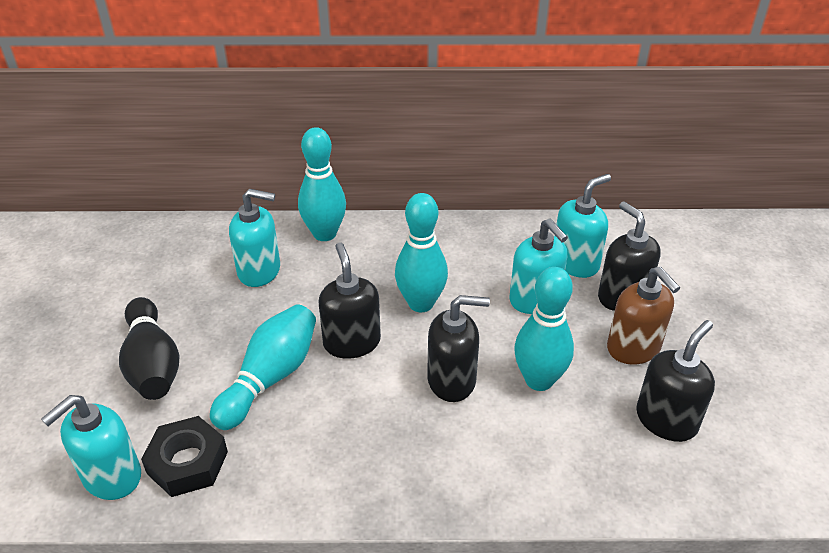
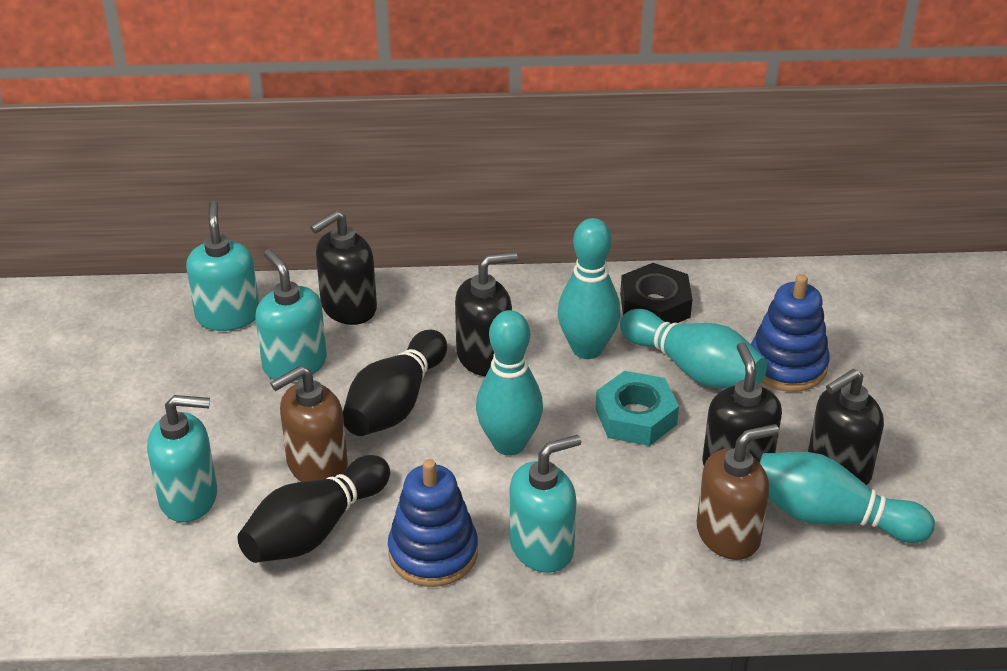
black bowling pin: 1 -> 2
blue stacking toy: 0 -> 2
brown soap dispenser: 1 -> 2
turquoise nut: 0 -> 1

